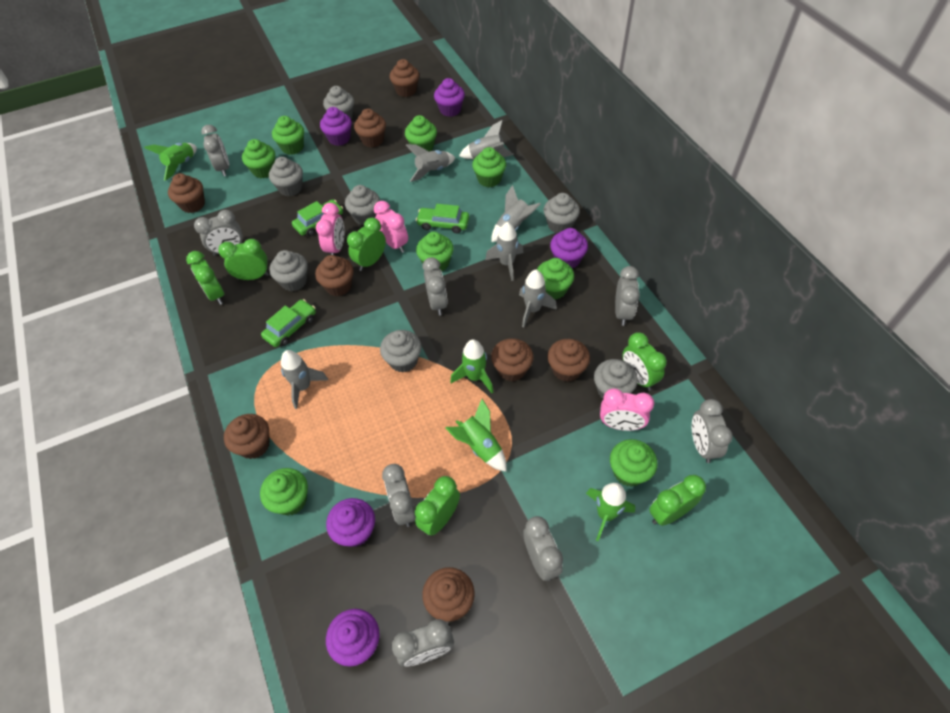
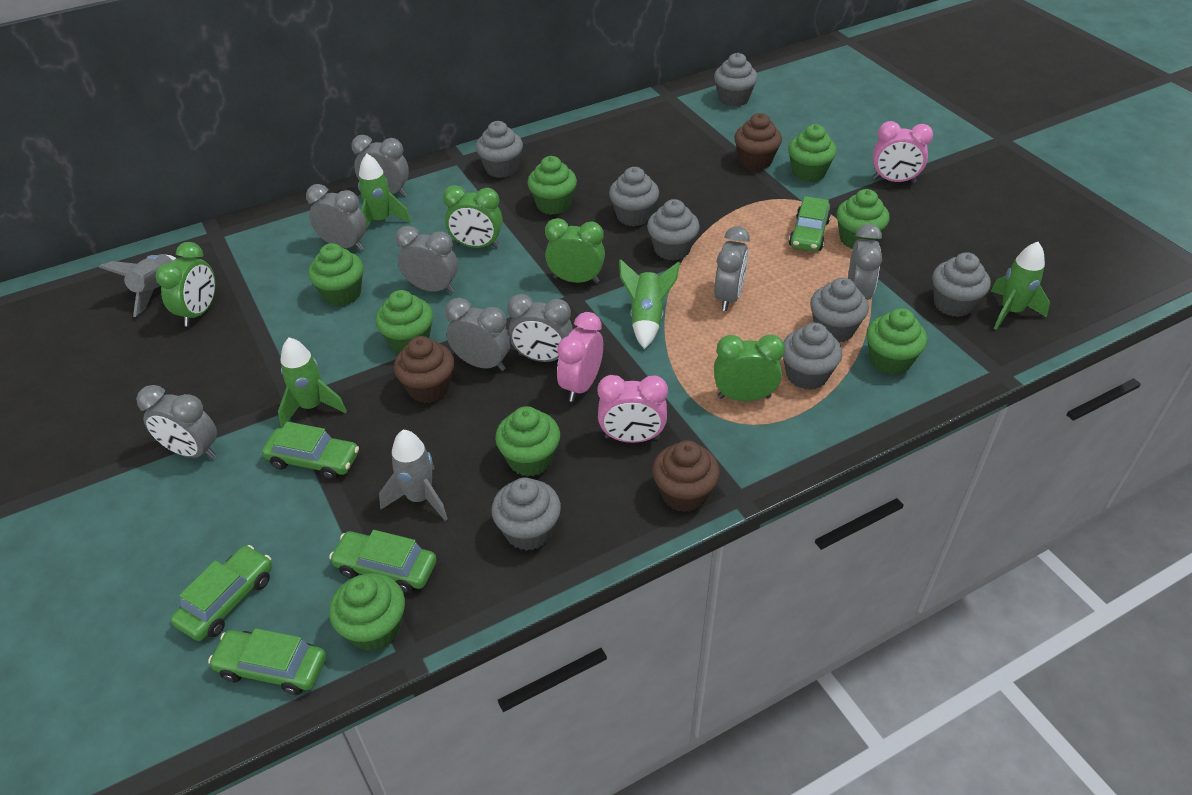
brown cupcake: 8 -> 3
green car: 3 -> 5
green clock: 6 -> 4
grey cupcake: 7 -> 8
grey rocket: 6 -> 2
purple cupcake: 5 -> 0

